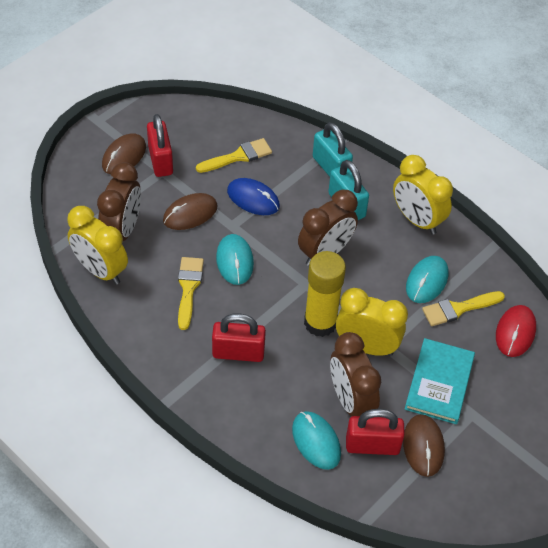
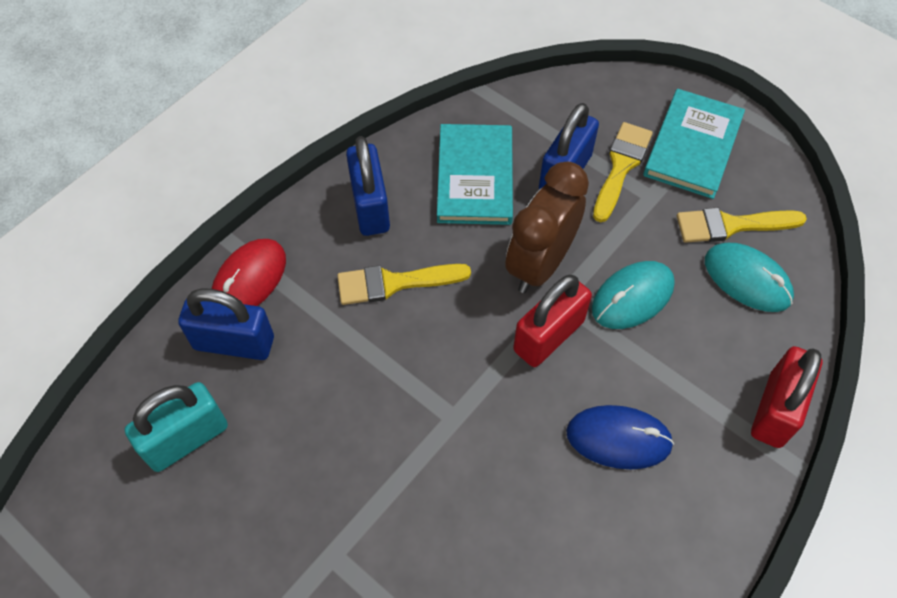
blue padlock: 0 -> 3
brown clock: 3 -> 1
brown mouse: 3 -> 0
red padlock: 3 -> 2
turquoise book: 1 -> 2
turquoise mouse: 3 -> 2
turquoise padlock: 2 -> 1
yellow clock: 3 -> 0
yellow glue stick: 1 -> 0

